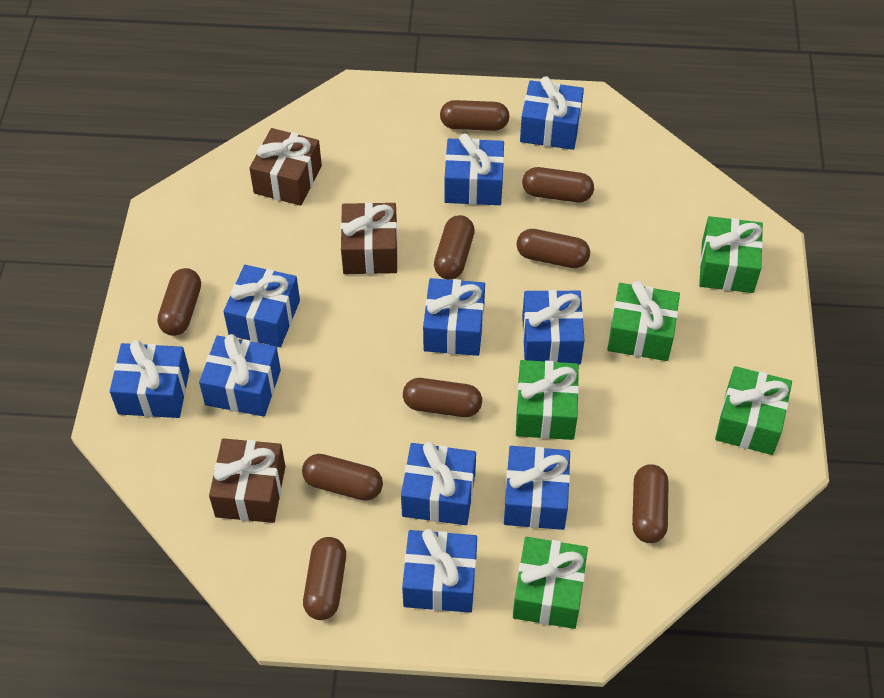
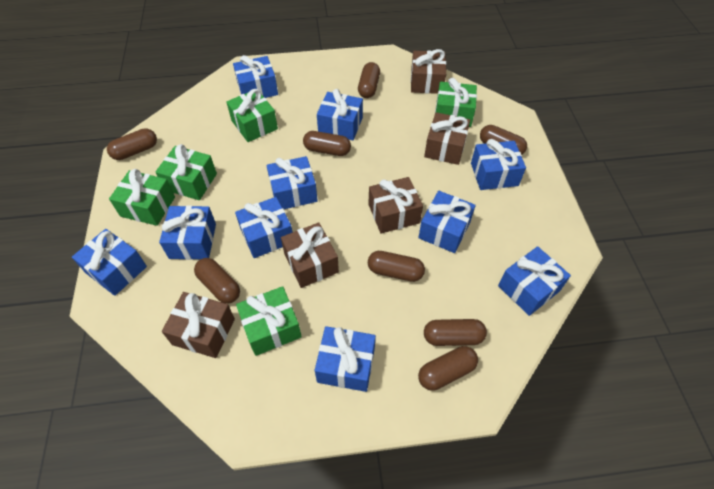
brown capsule: 9 -> 8
brown gift: 3 -> 5

